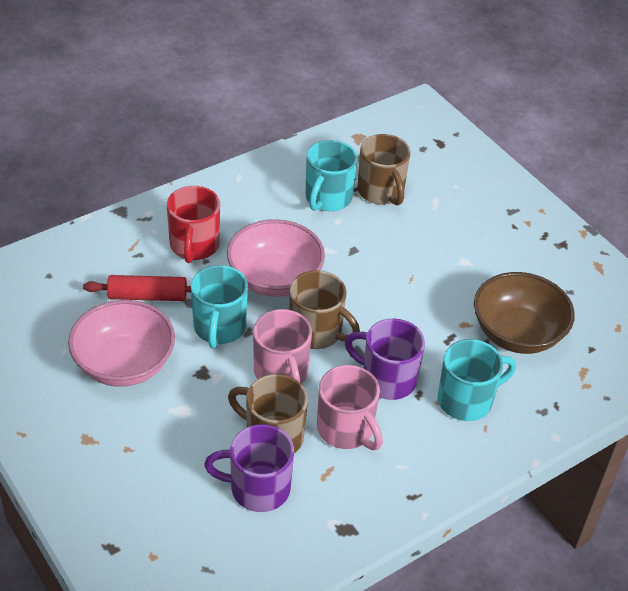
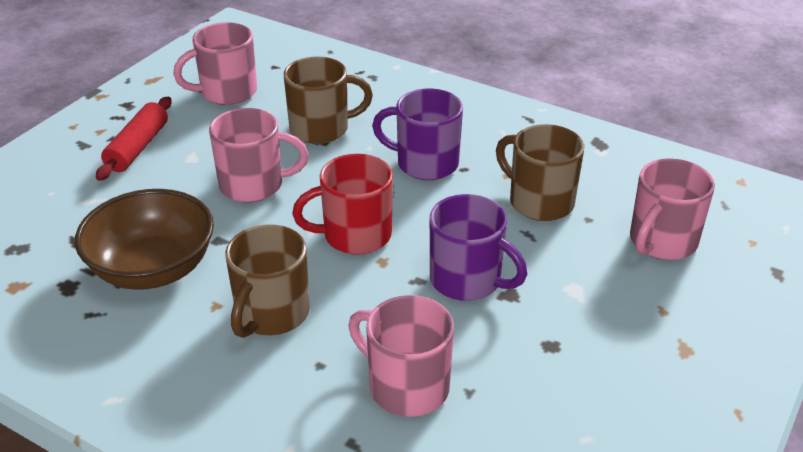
pink bowl: 2 -> 0
pink mug: 2 -> 4
turquoise mug: 3 -> 0

